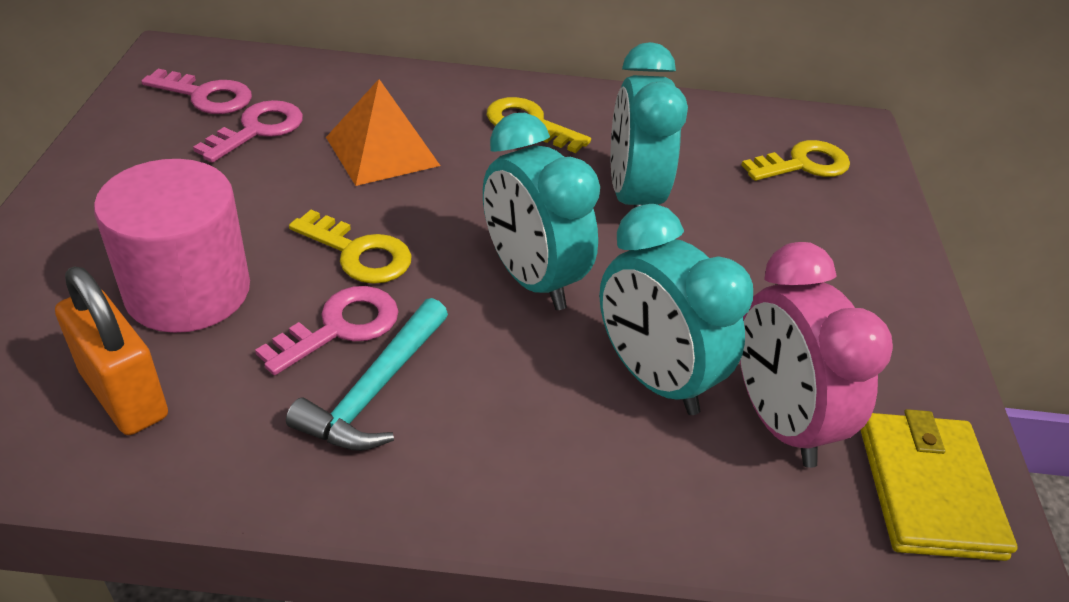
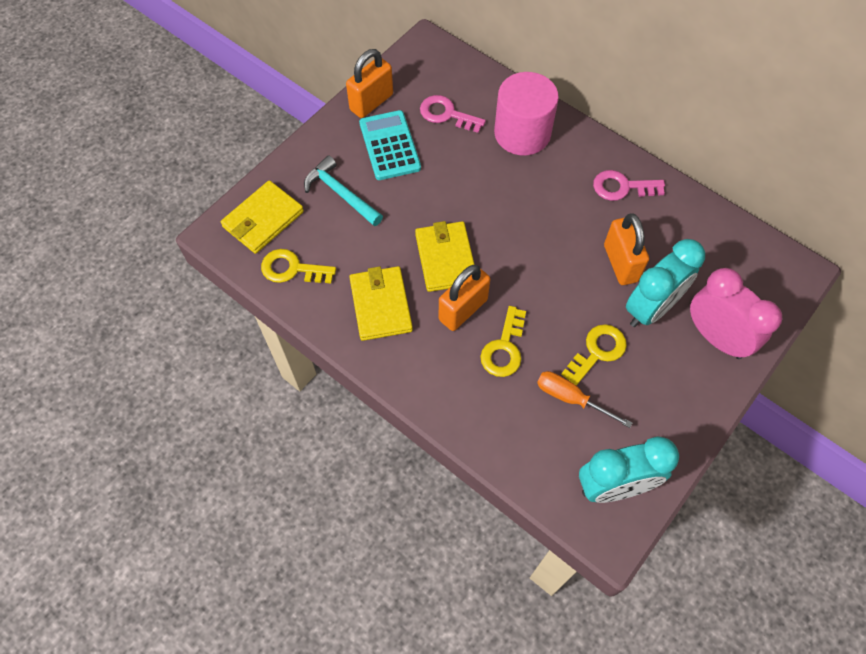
orange padlock: 1 -> 3
orange pyramid: 1 -> 0
orange screwdriver: 0 -> 1
pink key: 3 -> 2
turquoise calculator: 0 -> 1
turquoise clock: 3 -> 2
yellow wallet: 1 -> 3

